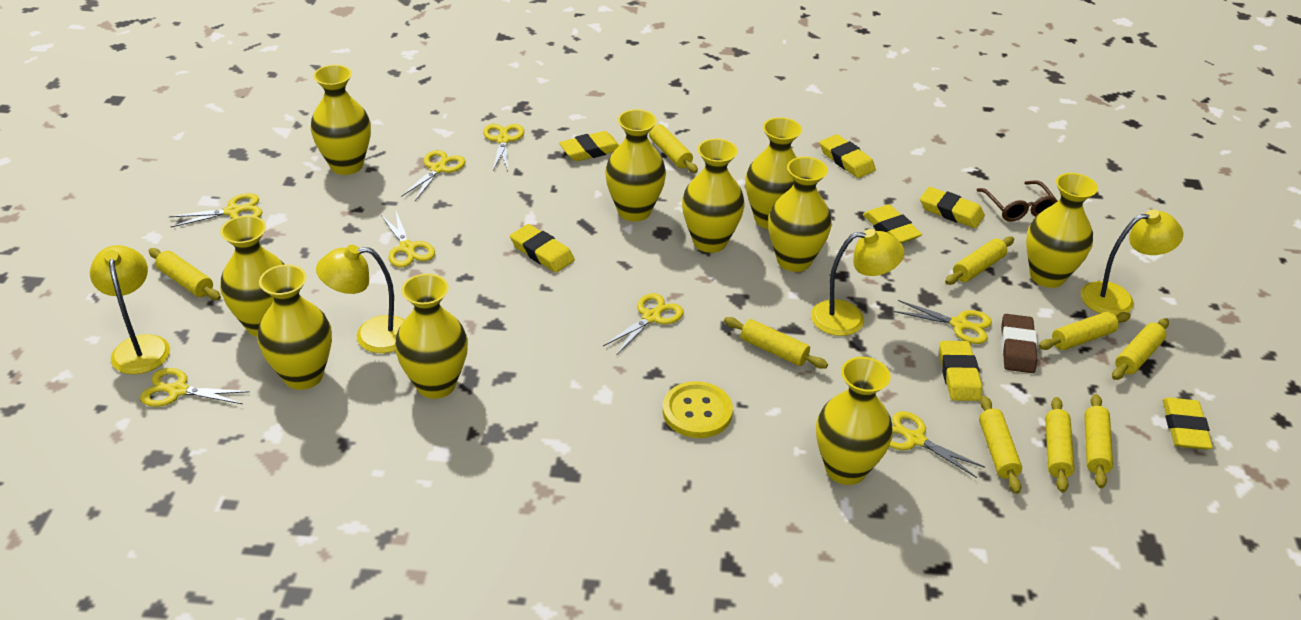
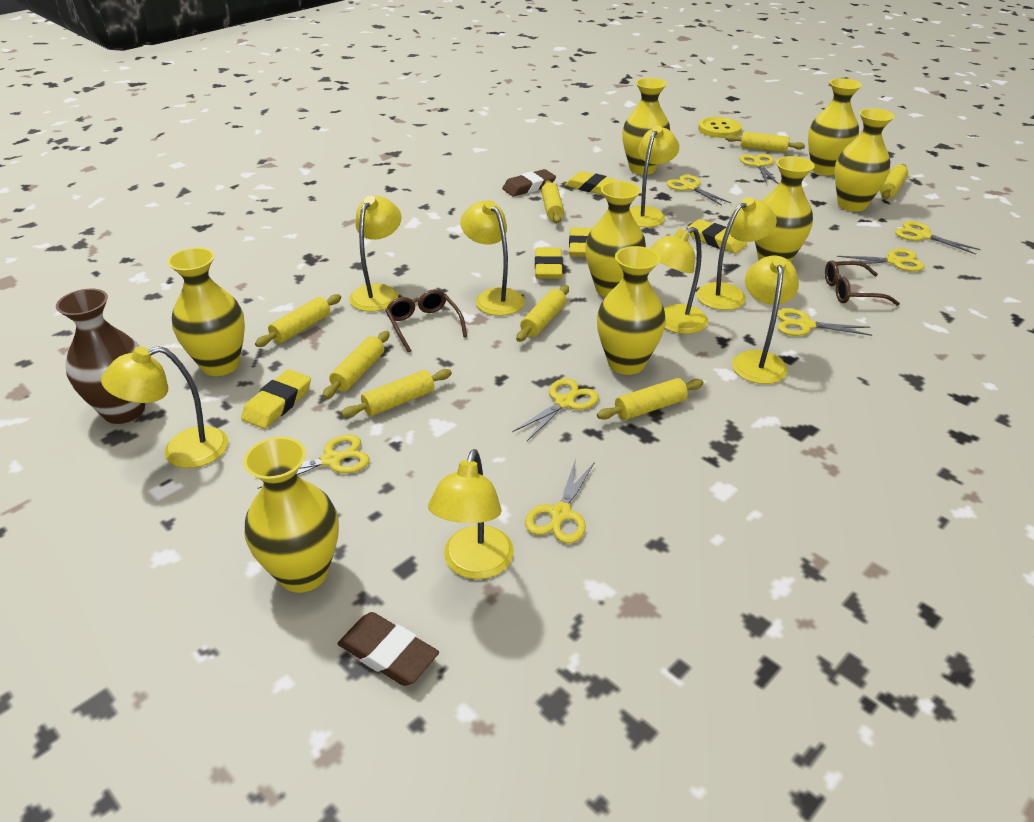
brown eraser: 1 -> 2
brown glasses: 1 -> 2
brown vase: 0 -> 1
yellow eraser: 7 -> 5
yellow lamp: 4 -> 8
yellow rolling pin: 9 -> 8
yellow vase: 10 -> 8

